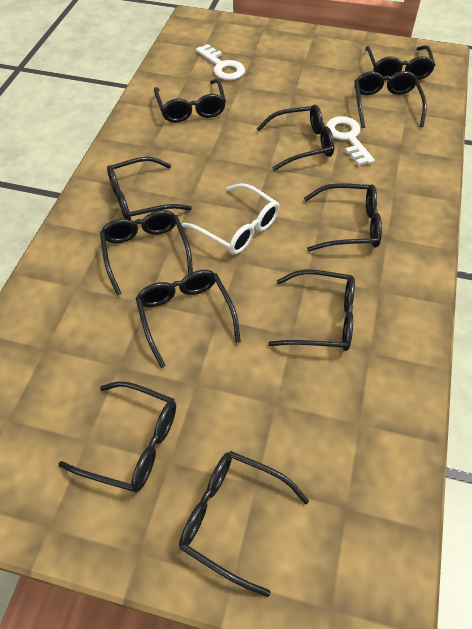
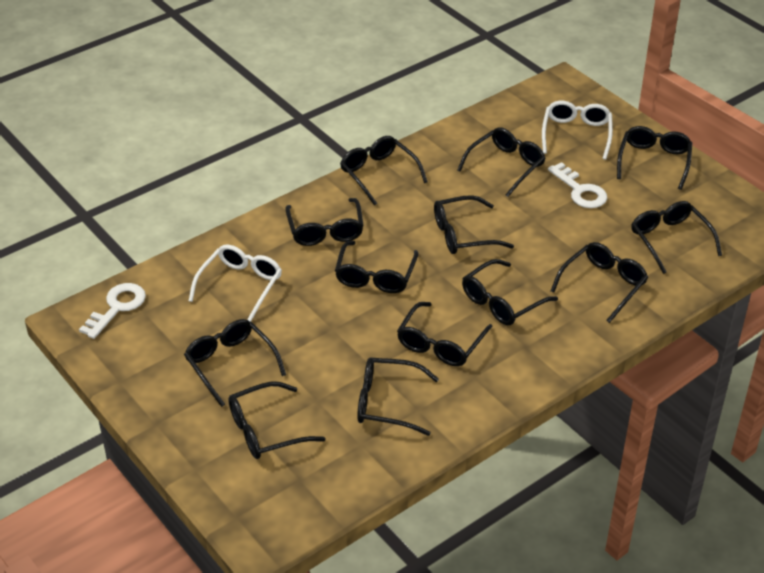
black glasses: 11 -> 13
white glasses: 1 -> 2

